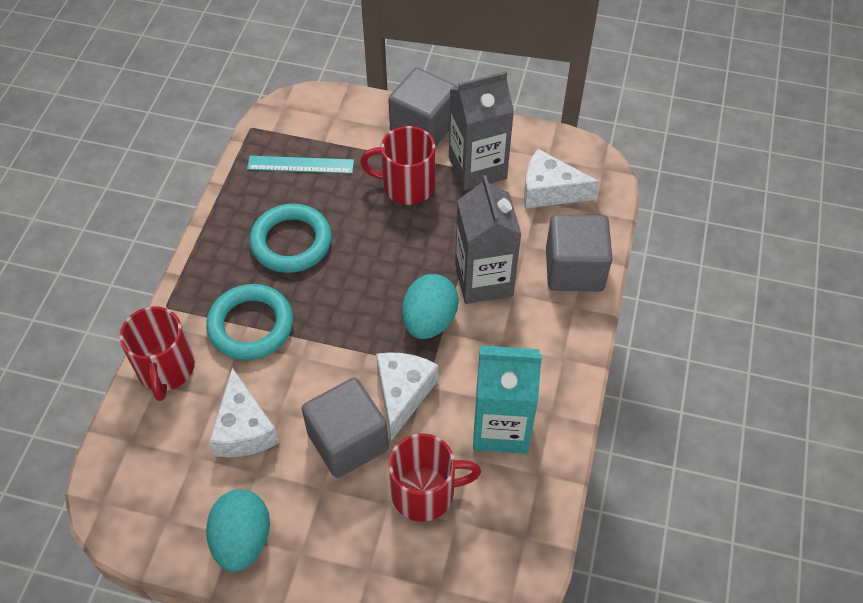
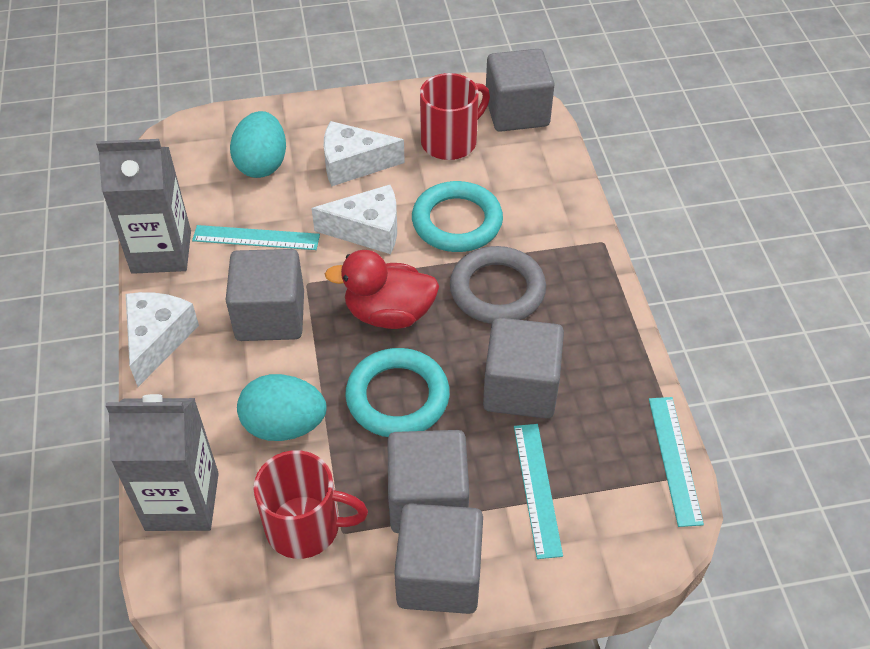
grey cube: 3 -> 5
grey ring: 0 -> 1
red duck: 0 -> 1
red mug: 3 -> 2
turquoise carton: 1 -> 0
turquoise ruler: 1 -> 3

